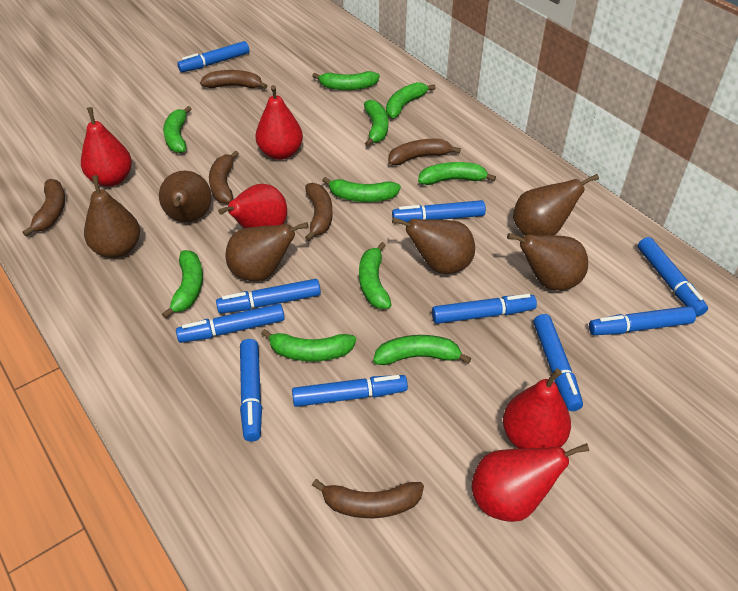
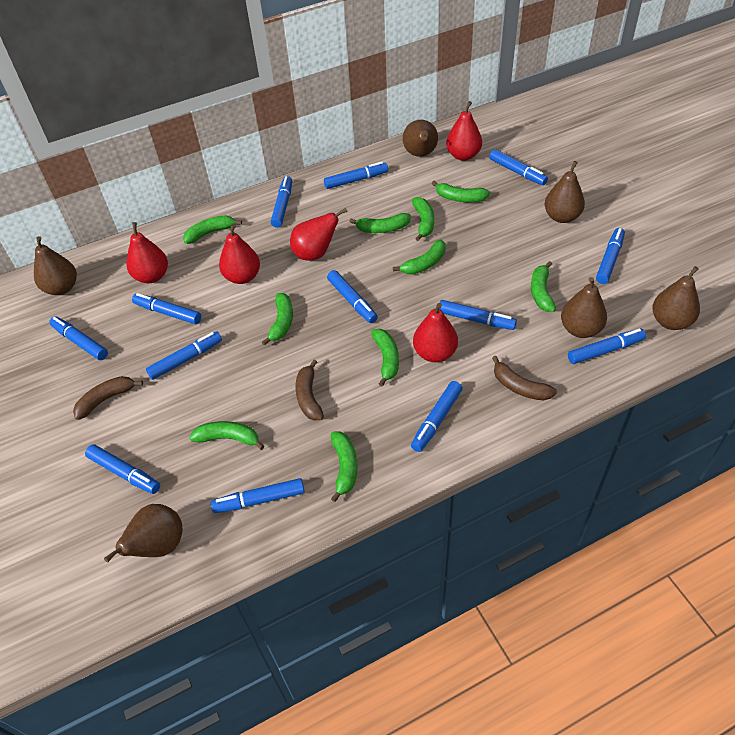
blue marker: 10 -> 13
brown banana: 6 -> 3

